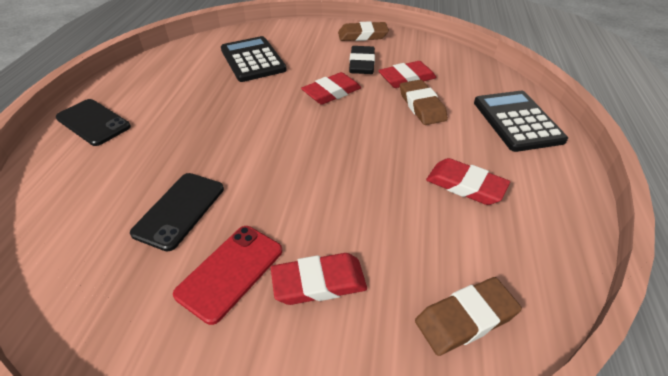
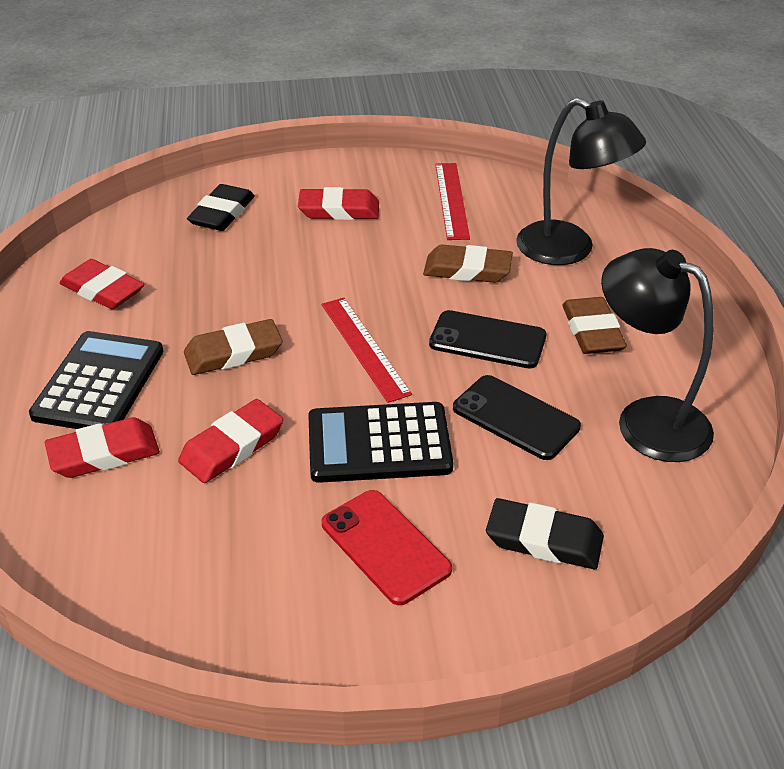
black eraser: 1 -> 2
black lamp: 0 -> 2
red ruler: 0 -> 2

